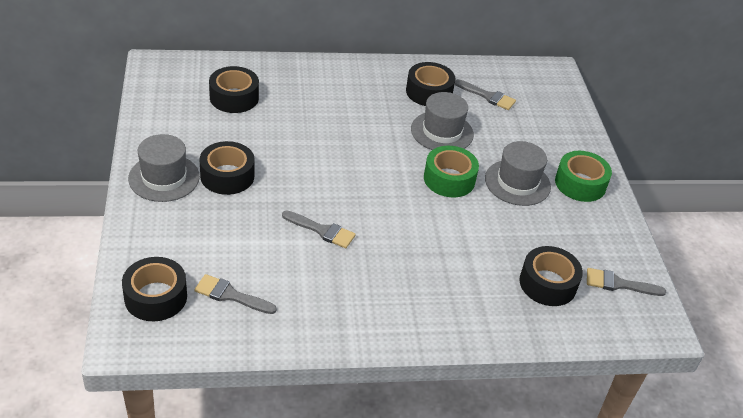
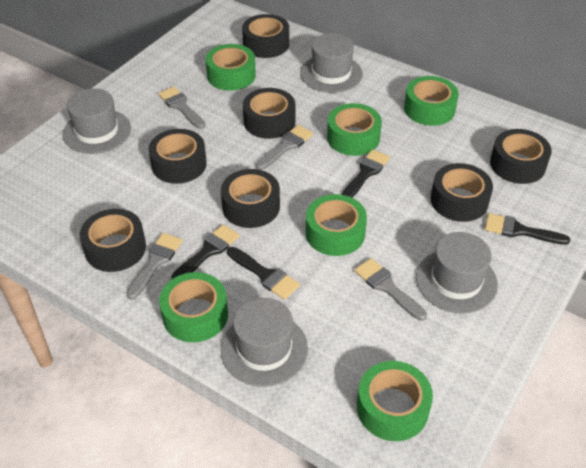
black brush: 0 -> 4
black tape: 5 -> 7
green tape: 2 -> 6
grey hat: 3 -> 4

